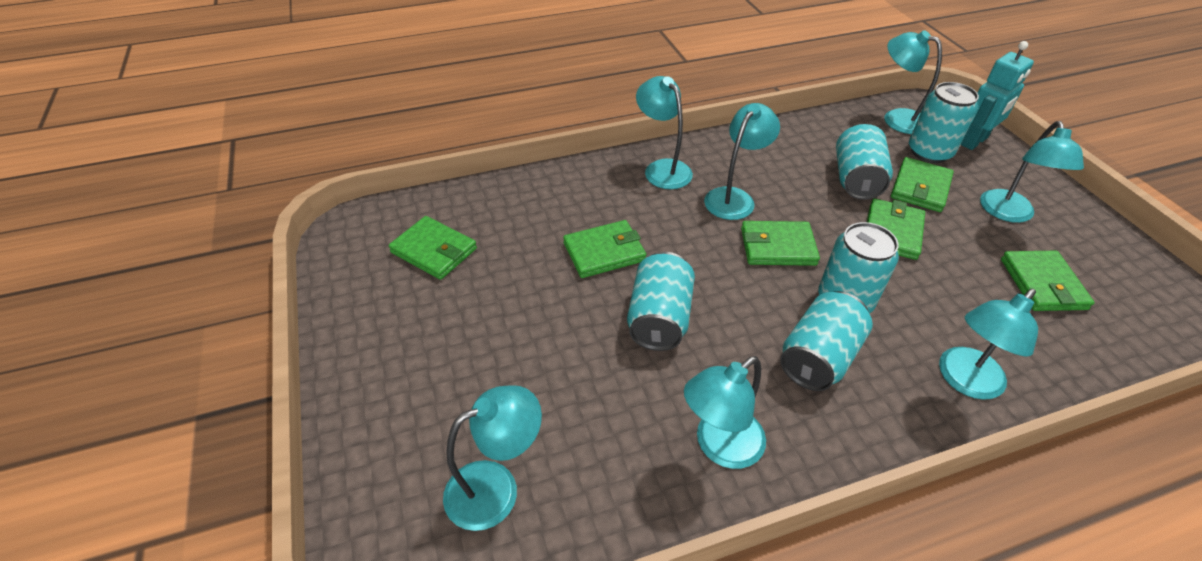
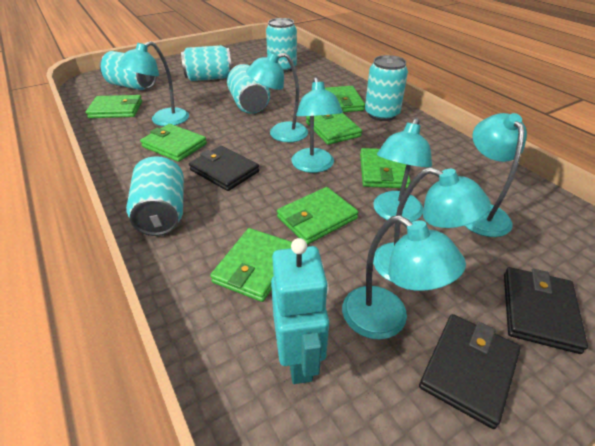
black wallet: 0 -> 3
green wallet: 6 -> 7
turquoise can: 5 -> 6

